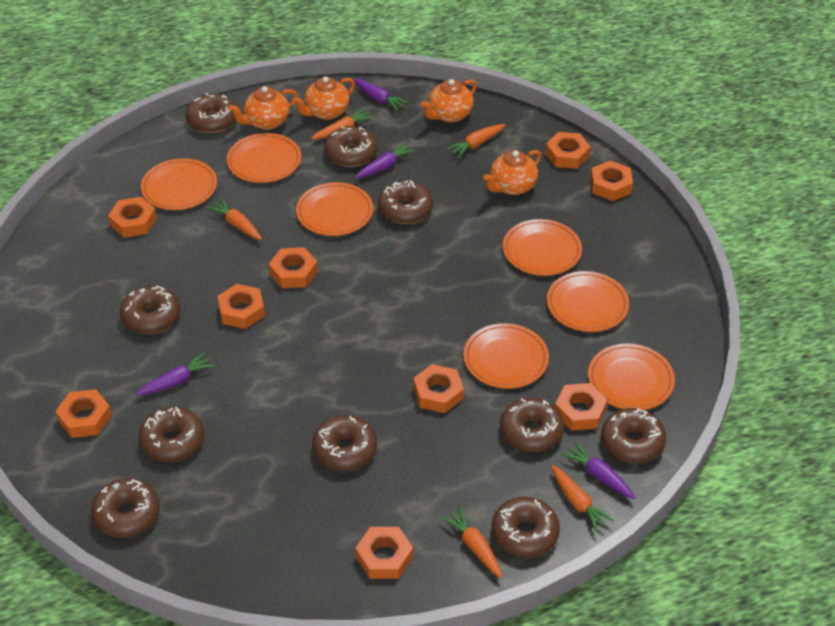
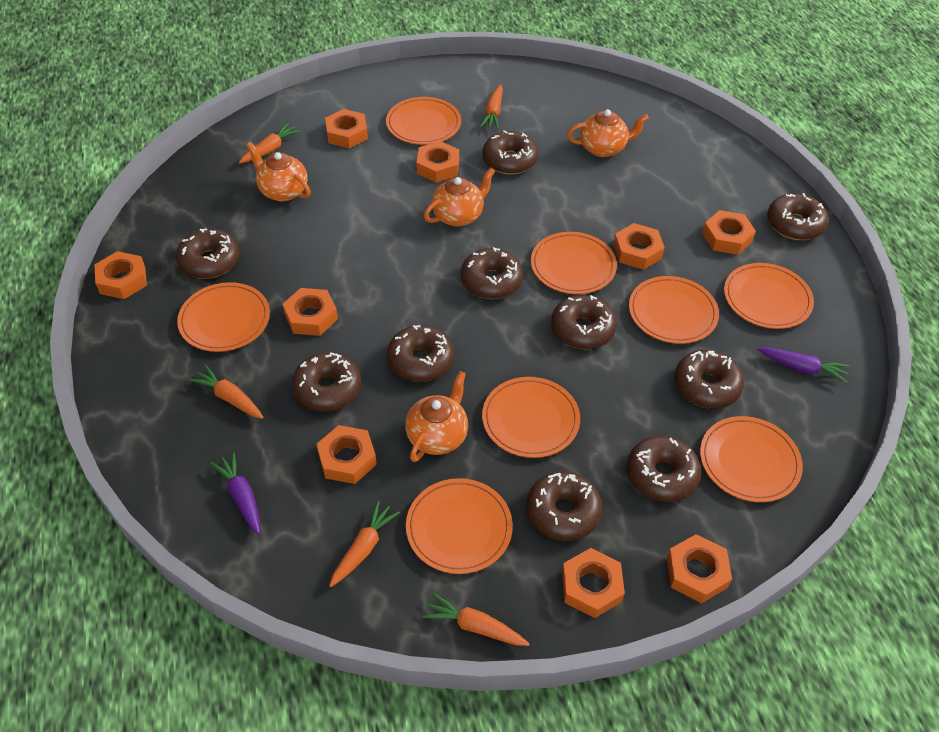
orange plate: 7 -> 8
purple carrot: 4 -> 2

